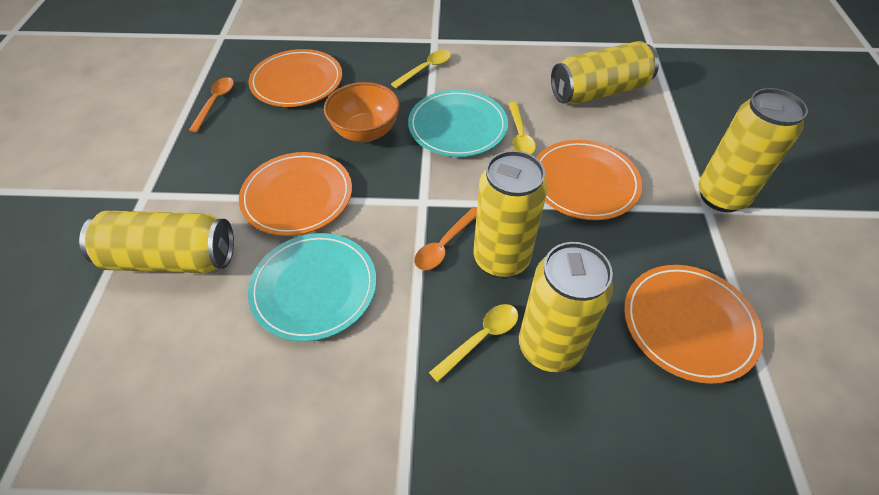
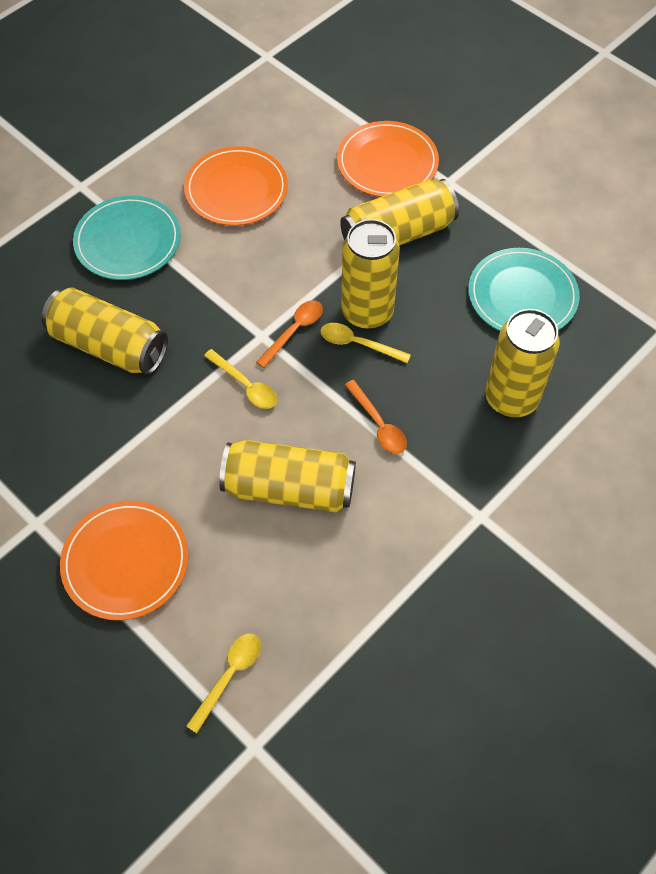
orange bowl: 1 -> 0
orange plate: 4 -> 3

